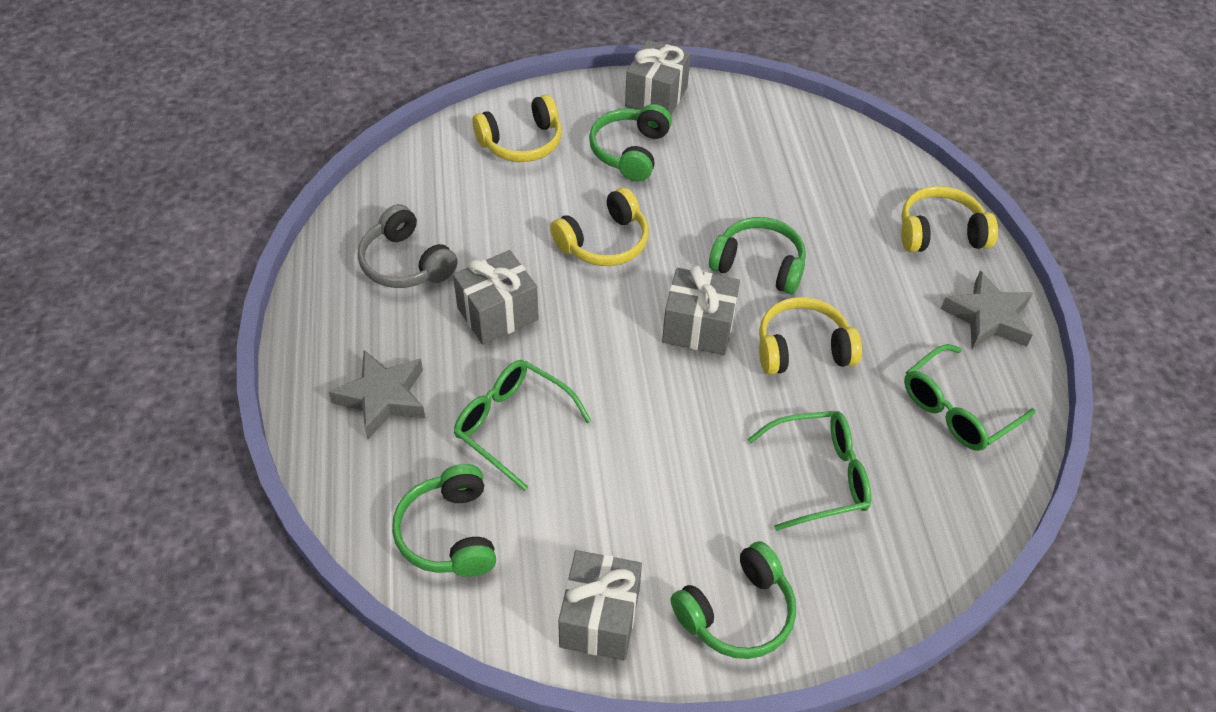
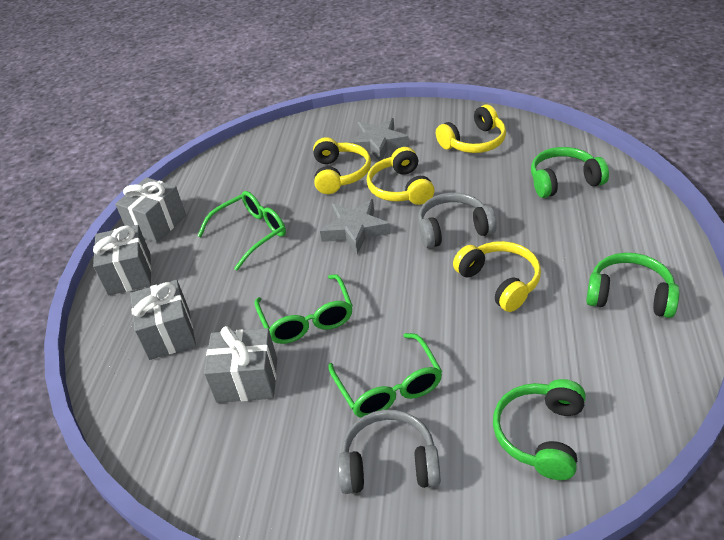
green headphones: 4 -> 3
grey headphones: 1 -> 2

